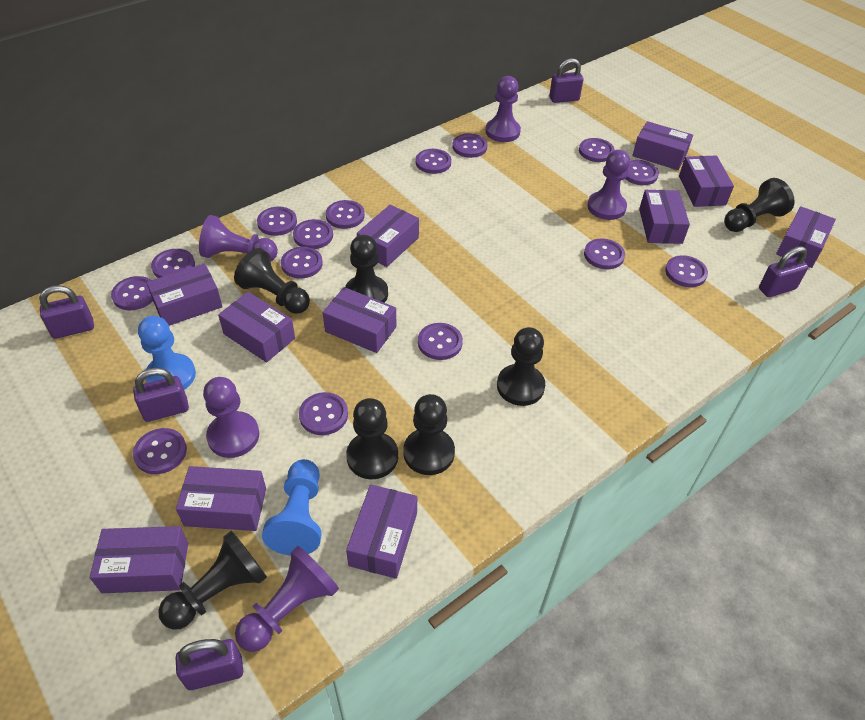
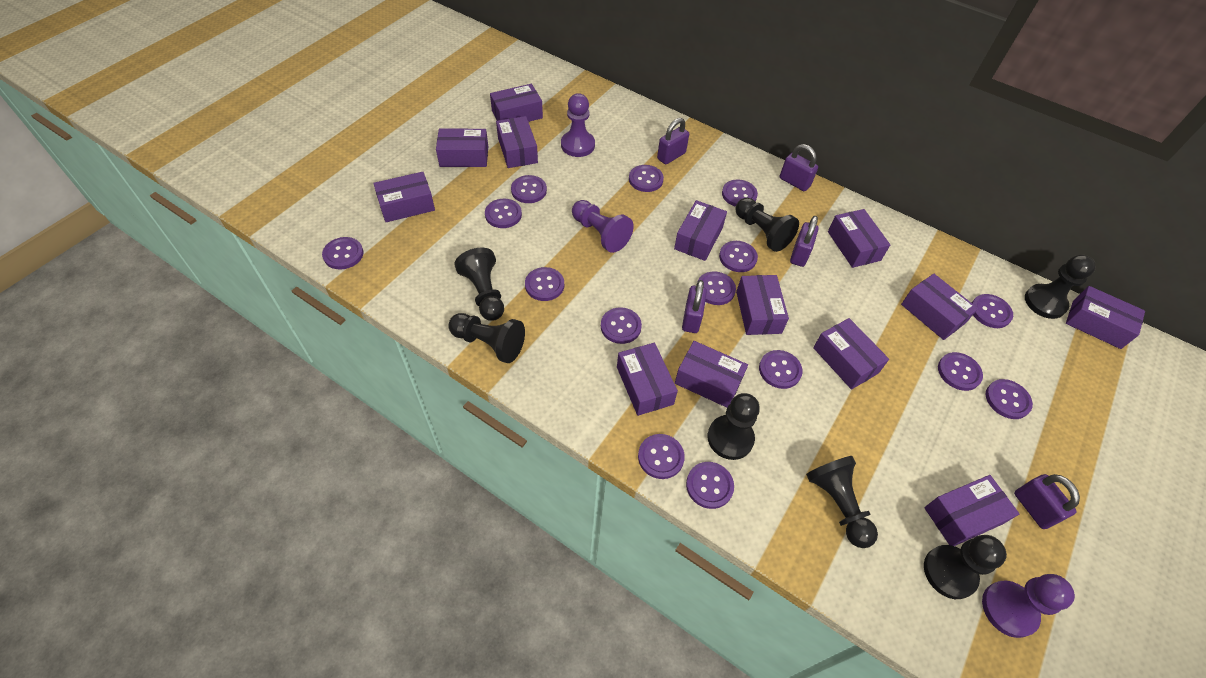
blue pawn: 2 -> 0
purple box: 11 -> 13
purple pawn: 5 -> 3

